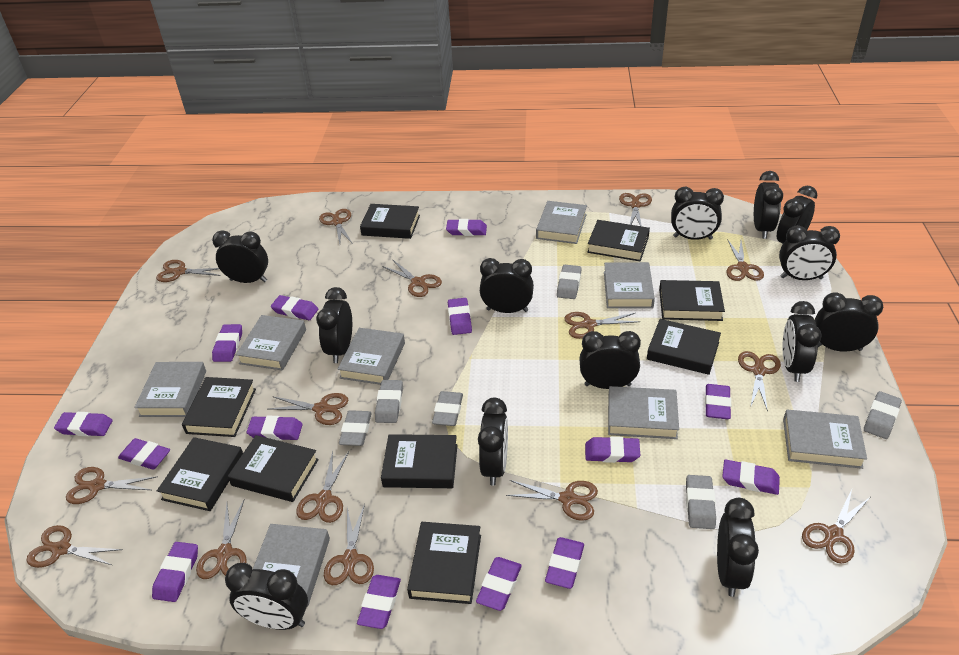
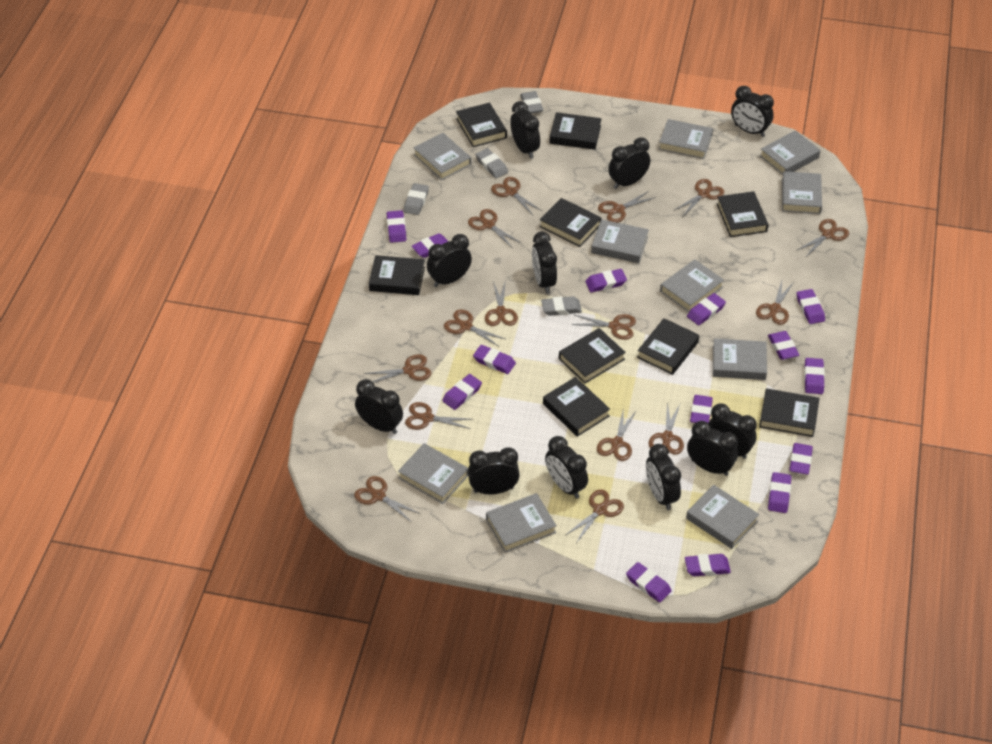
black clock: 13 -> 11
grey book: 8 -> 10
grey eraser: 6 -> 4

